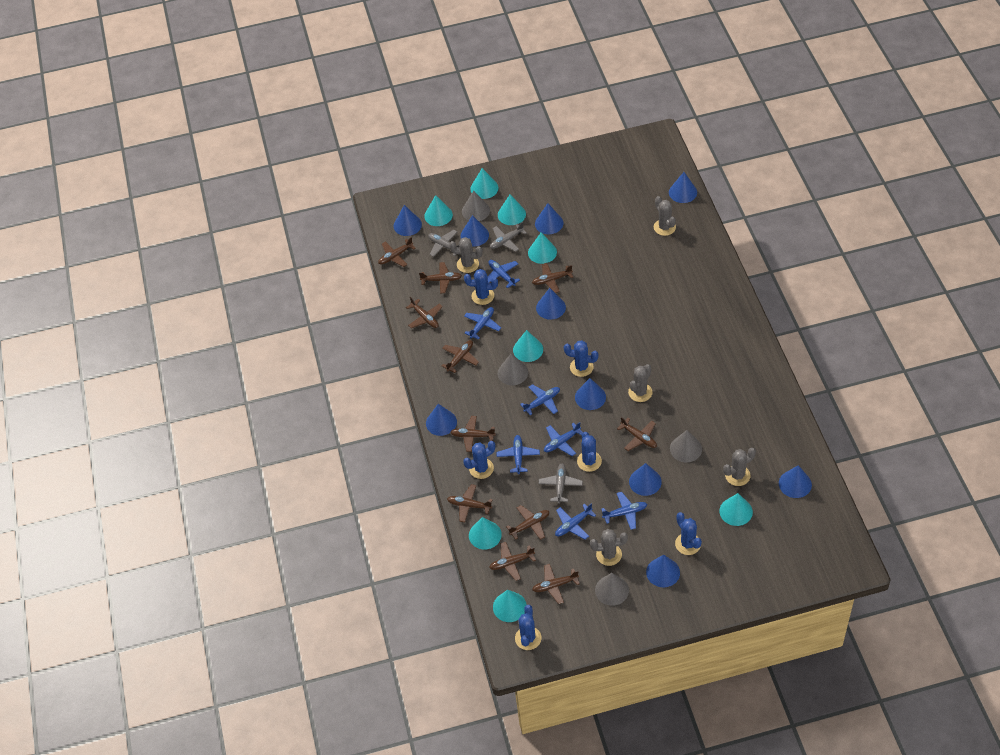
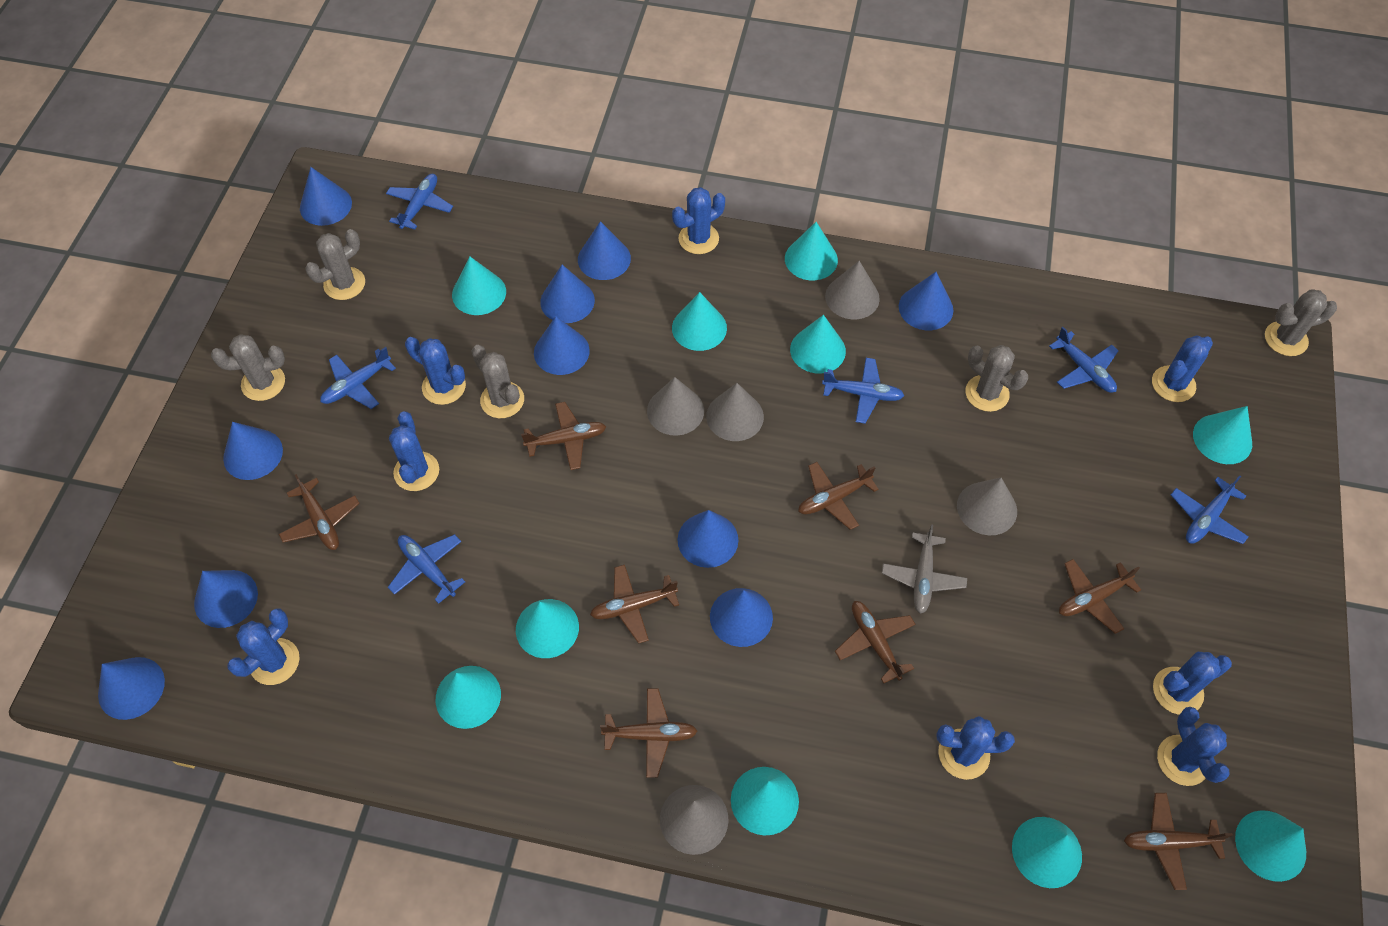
blue cactus: 6 -> 8
blue plane: 7 -> 6
brown plane: 11 -> 8
grey cone: 4 -> 5
grey plane: 3 -> 1
turquoise cone: 8 -> 10

